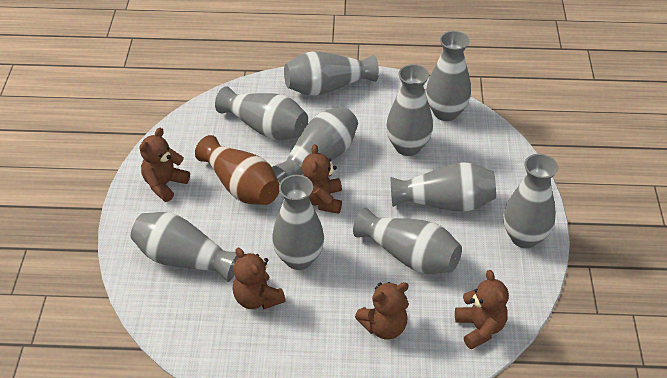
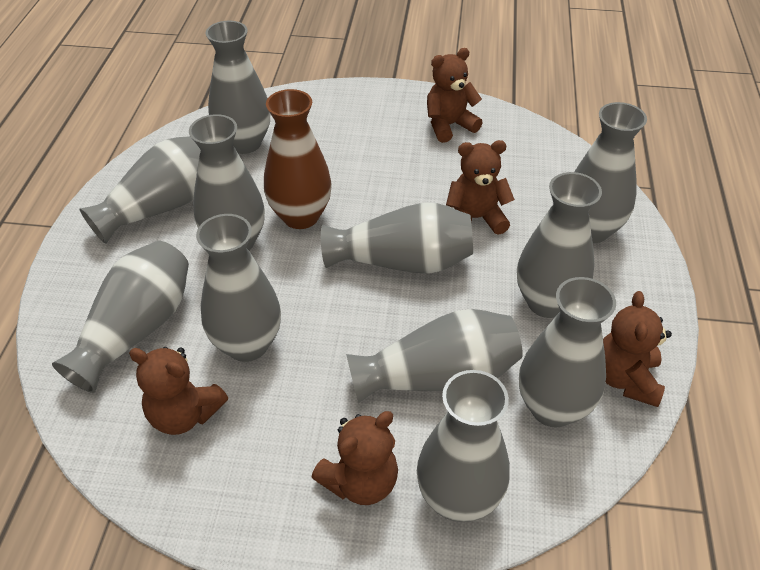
grey vase: 10 -> 11

